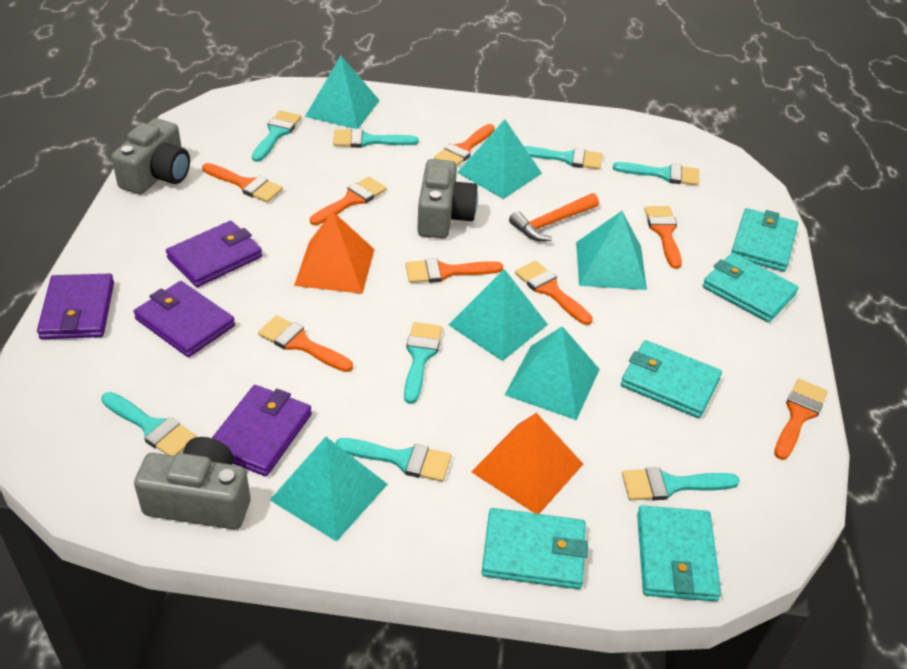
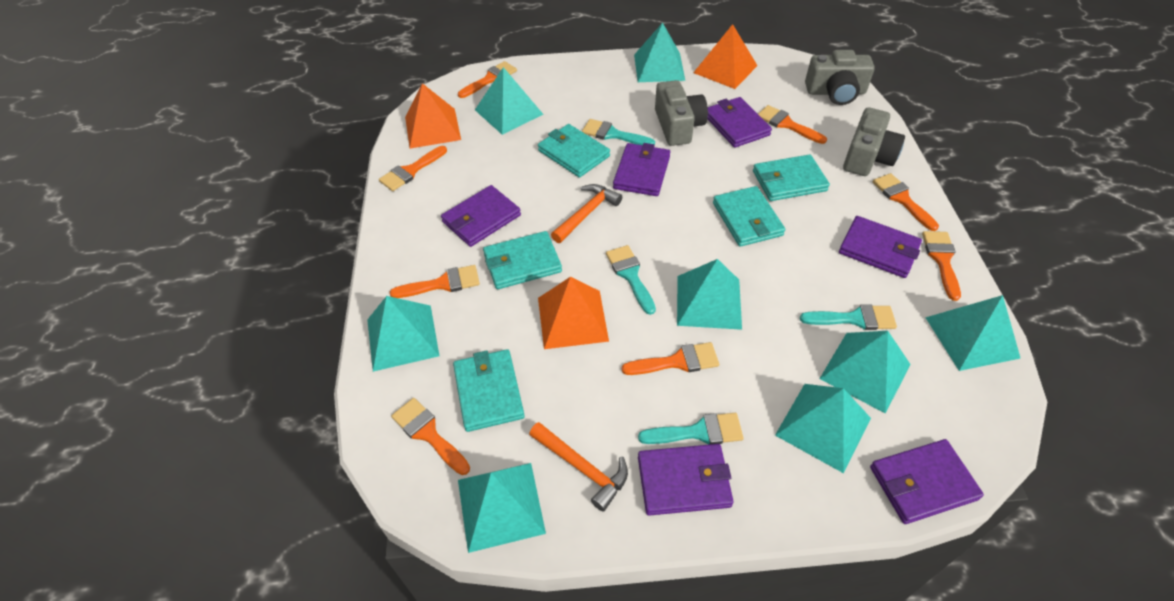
orange hammer: 1 -> 2
orange pyramid: 2 -> 3
purple wallet: 4 -> 6
turquoise brush: 8 -> 4
turquoise pyramid: 6 -> 8

